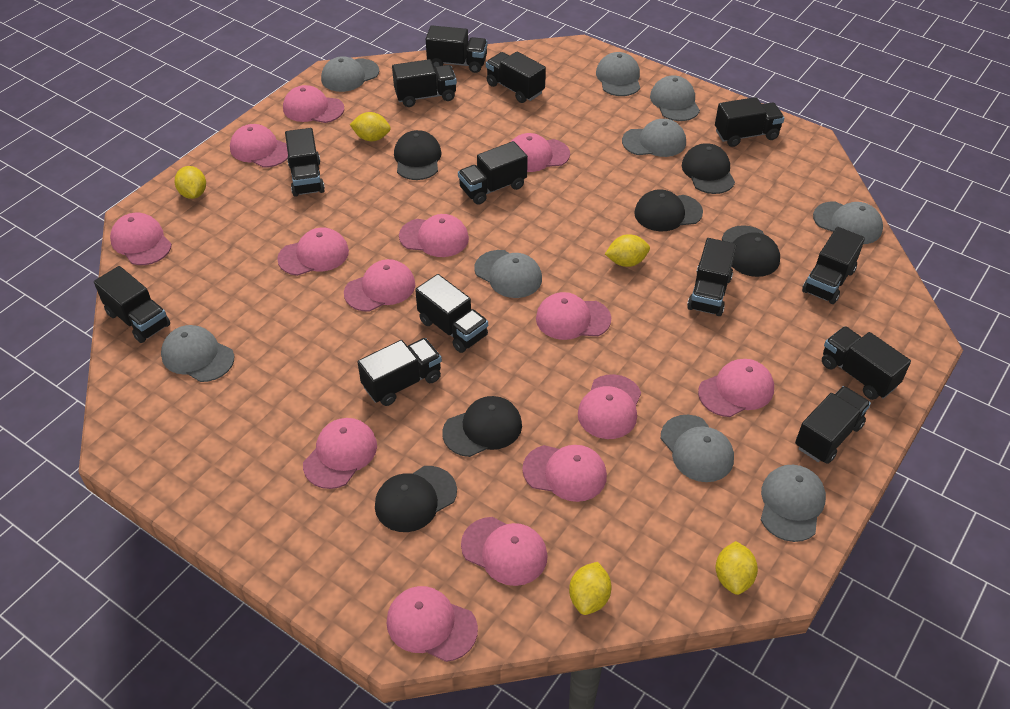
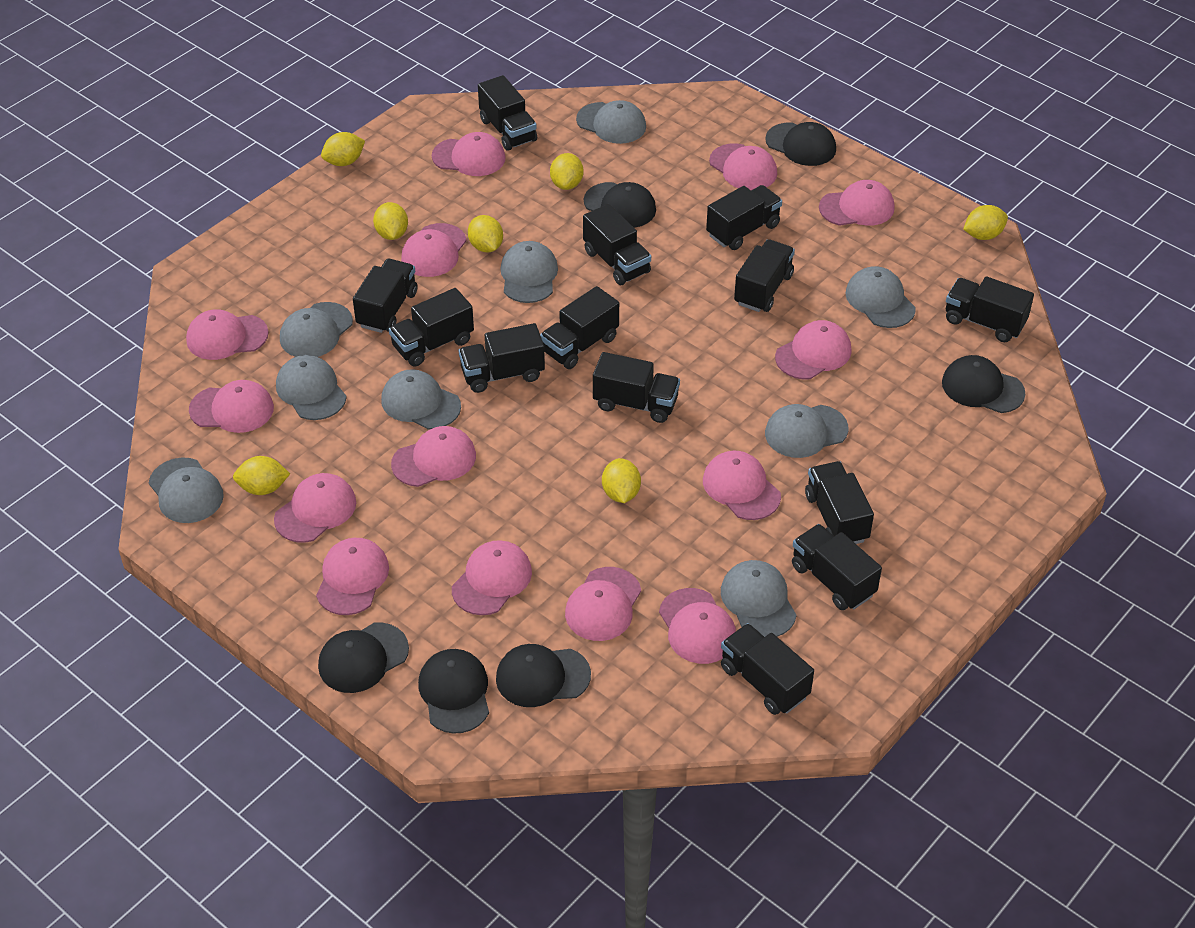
yellow lemon: 5 -> 7

